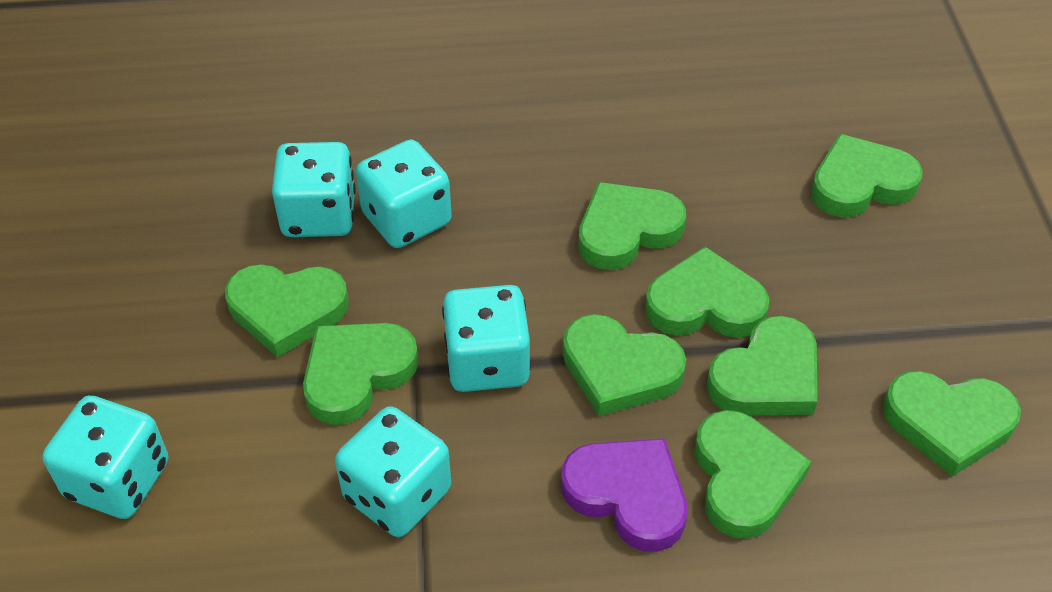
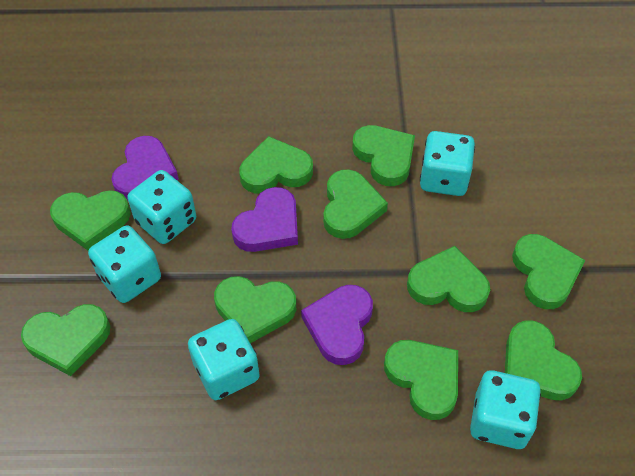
green heart: 9 -> 10
purple heart: 1 -> 3

